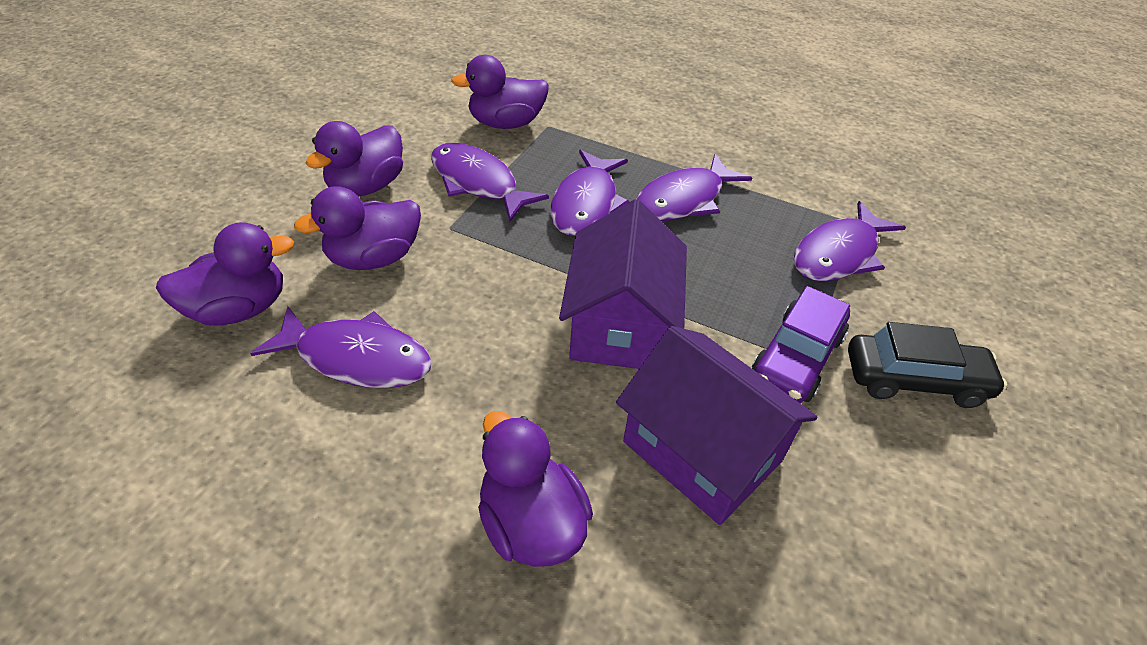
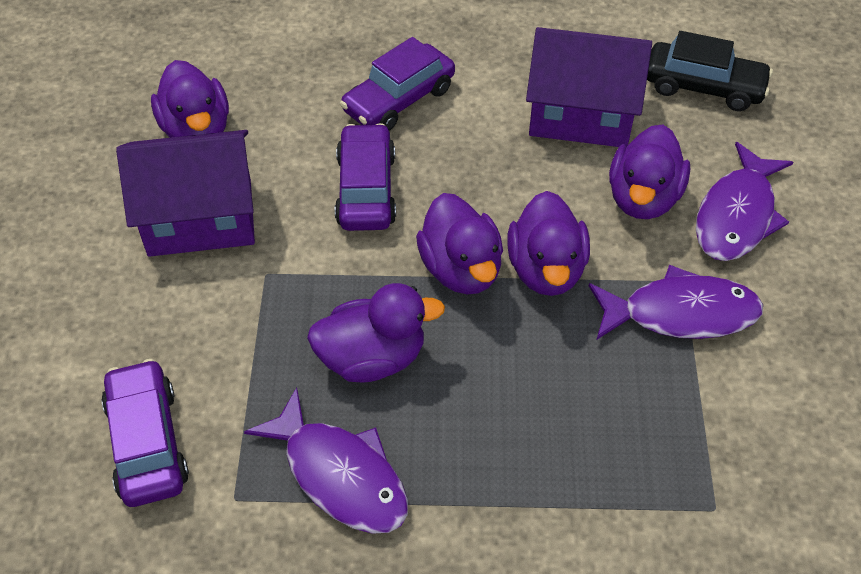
purple car: 1 -> 3
purple fish: 5 -> 3

